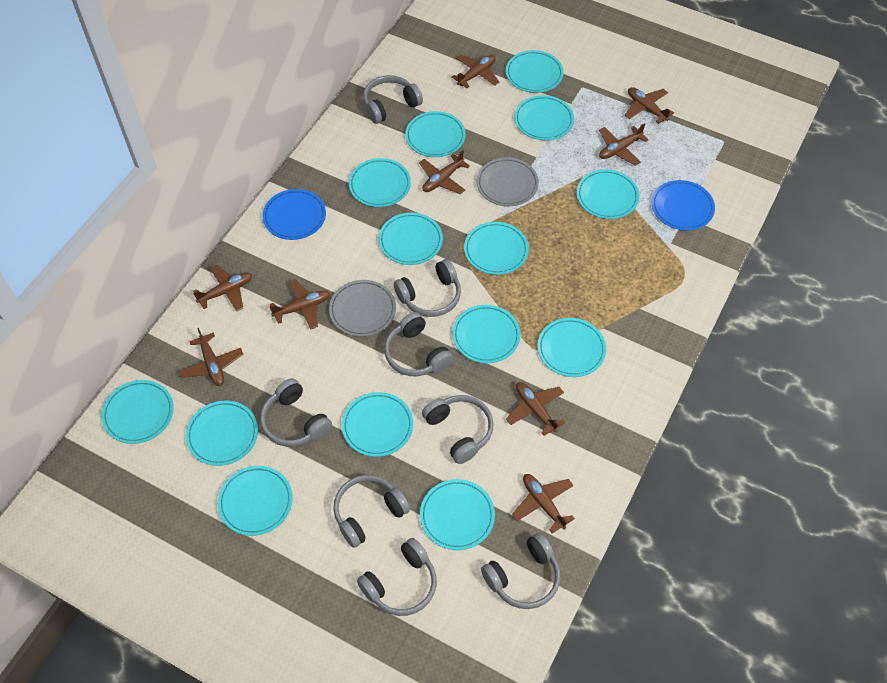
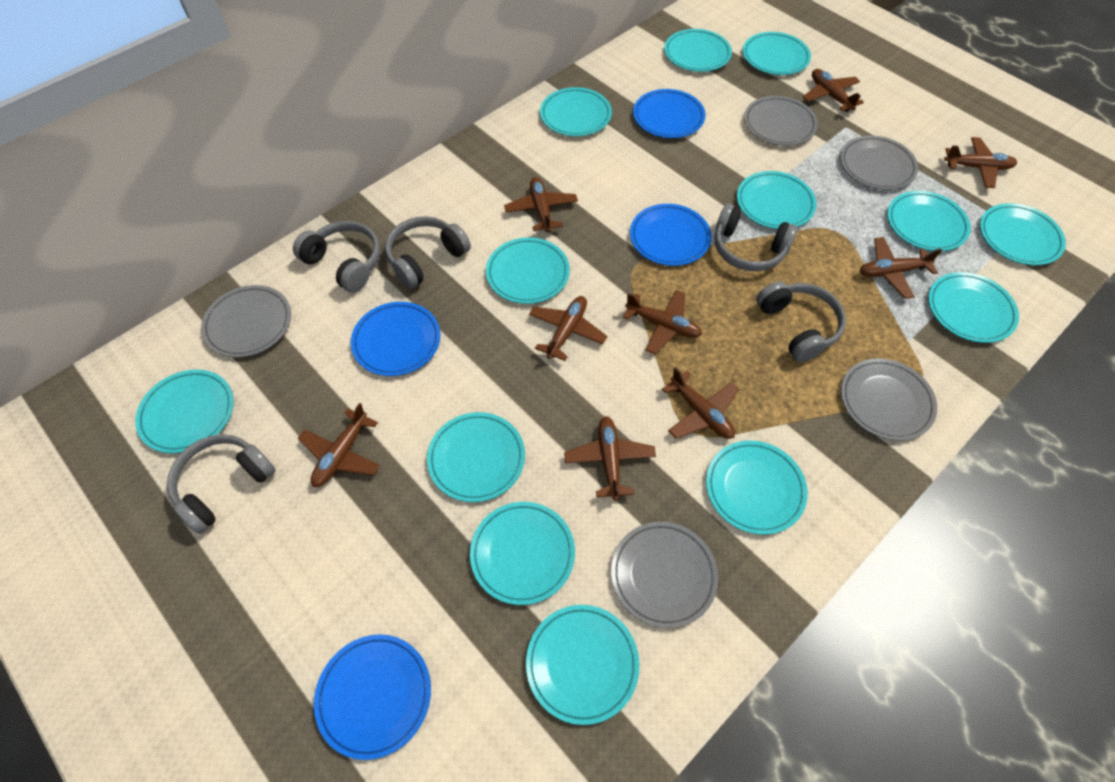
blue plate: 2 -> 4
grey headphones: 8 -> 5
grey plate: 2 -> 5
turquoise plate: 14 -> 13

